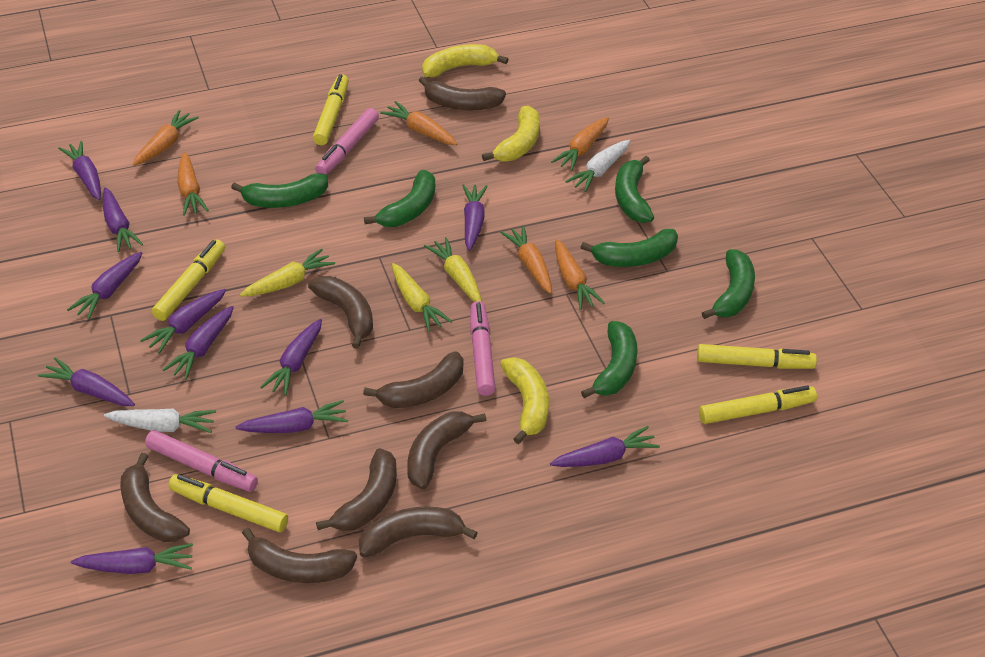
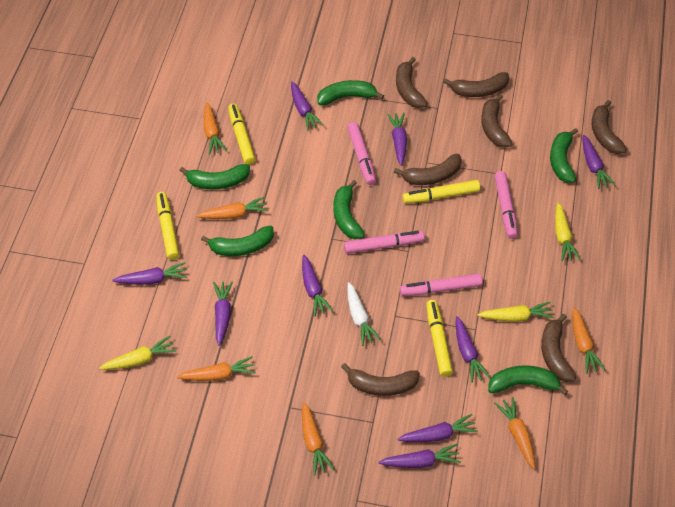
brown banana: 8 -> 7
pink marker: 3 -> 4
purple carrot: 11 -> 9
white carrot: 2 -> 1
yellow banana: 3 -> 0
yellow marker: 5 -> 4

